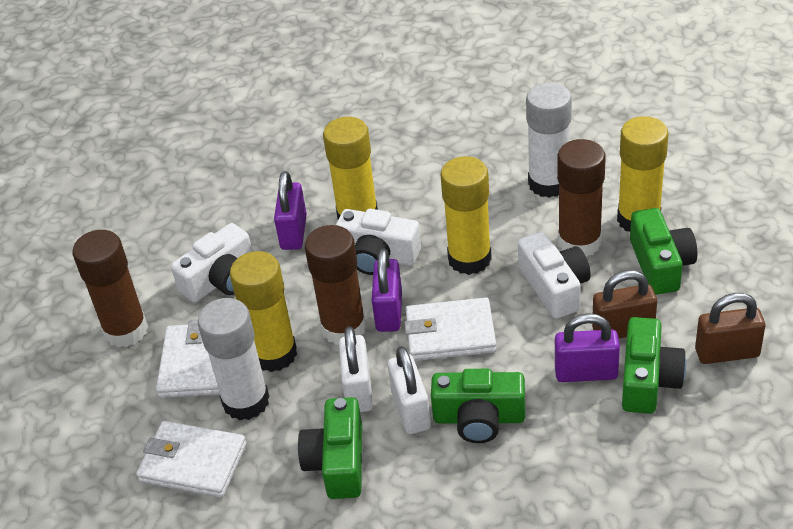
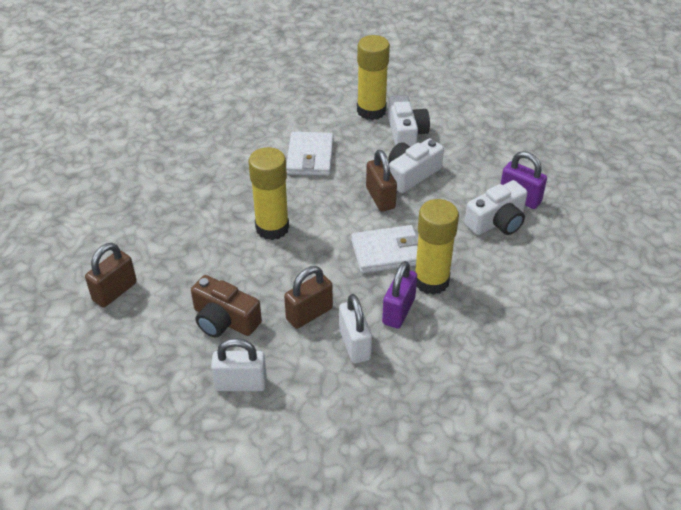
brown camera: 0 -> 1
brown glue stick: 3 -> 0
brown padlock: 2 -> 3
green camera: 4 -> 0
purple padlock: 3 -> 2
white glue stick: 2 -> 0
white wallet: 3 -> 2
yellow glue stick: 4 -> 3

